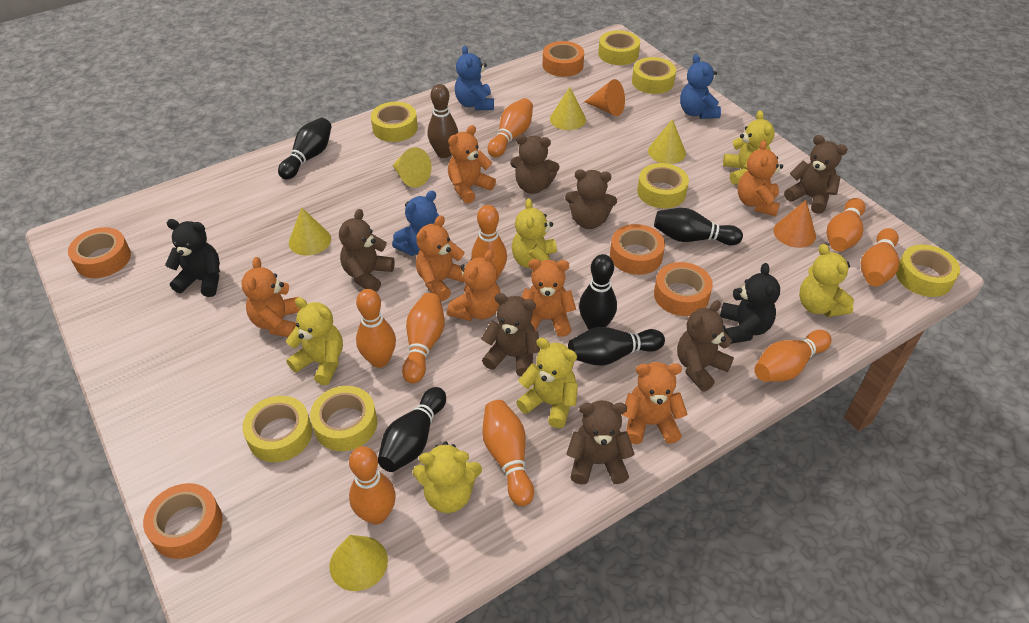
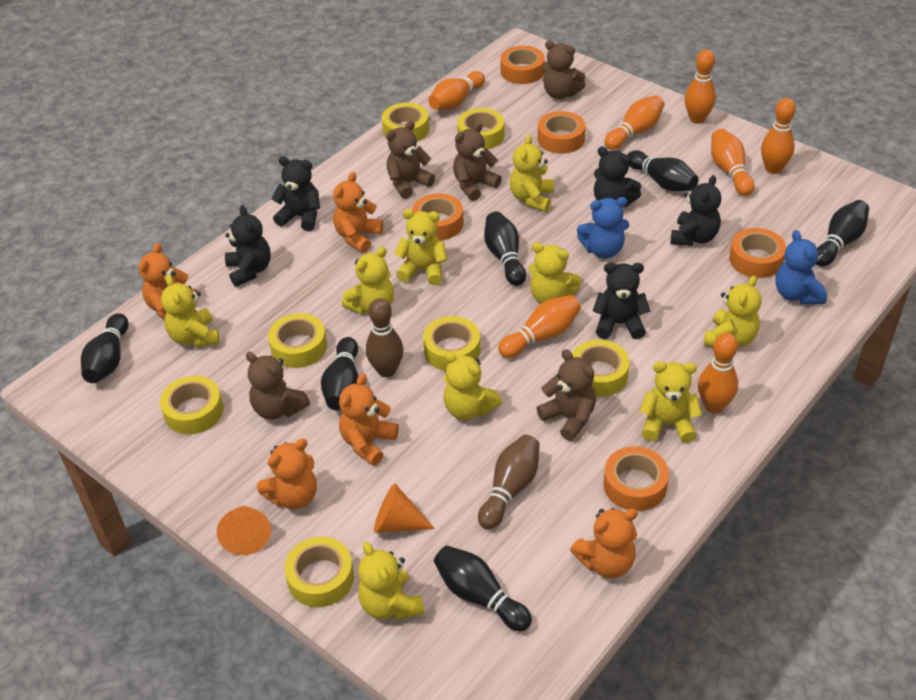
black bowling pin: 5 -> 6
black teddy bear: 2 -> 5
blue teddy bear: 3 -> 2
brown bowling pin: 1 -> 2
brown teddy bear: 7 -> 5
orange bowling pin: 9 -> 7
orange teddy bear: 7 -> 5
yellow cone: 5 -> 0
yellow teddy bear: 6 -> 9

